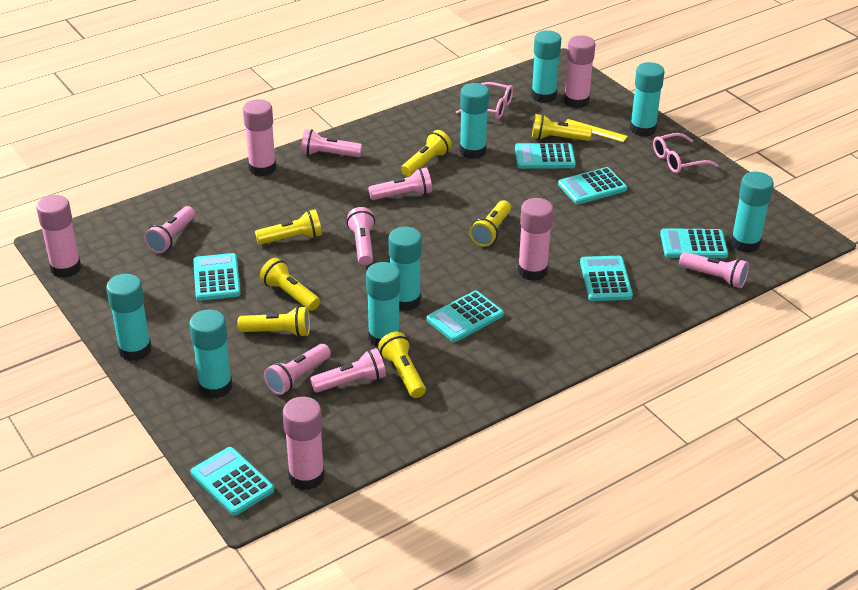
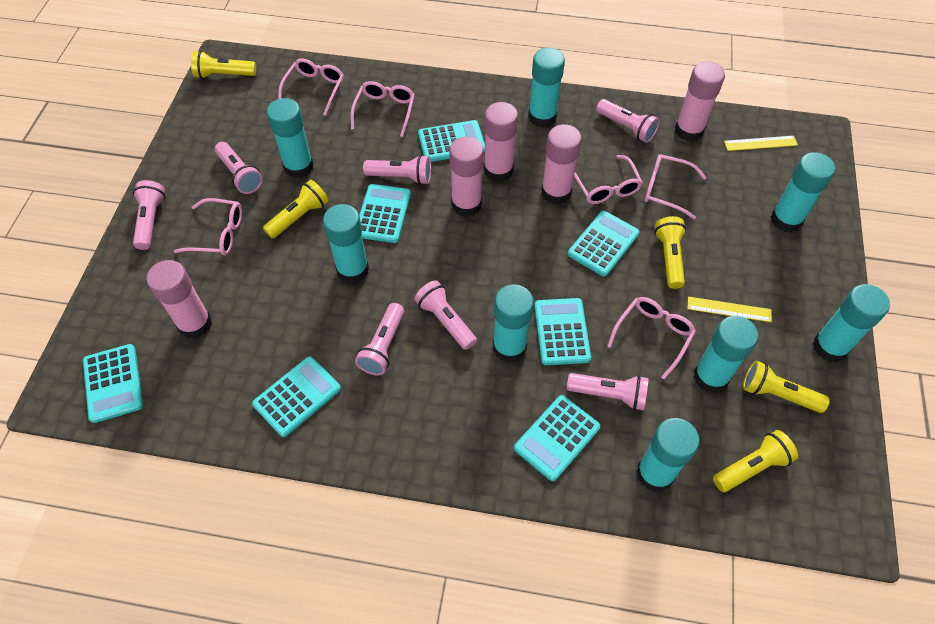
pink glasses: 2 -> 6
yellow flashlight: 7 -> 5
yellow ruler: 1 -> 2

